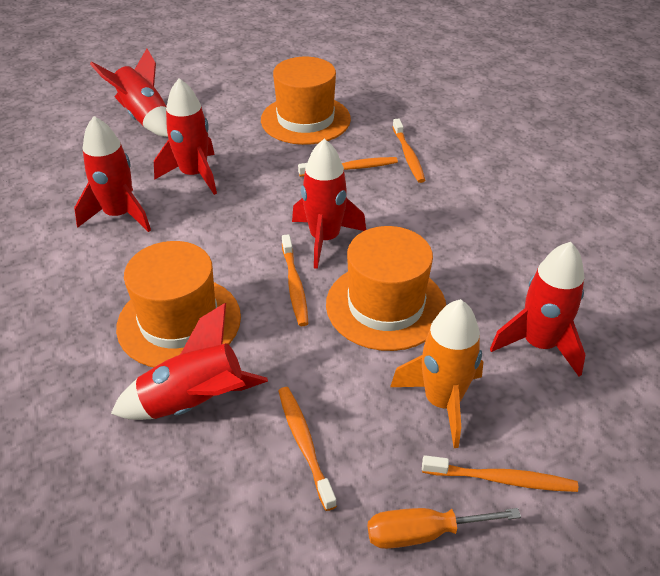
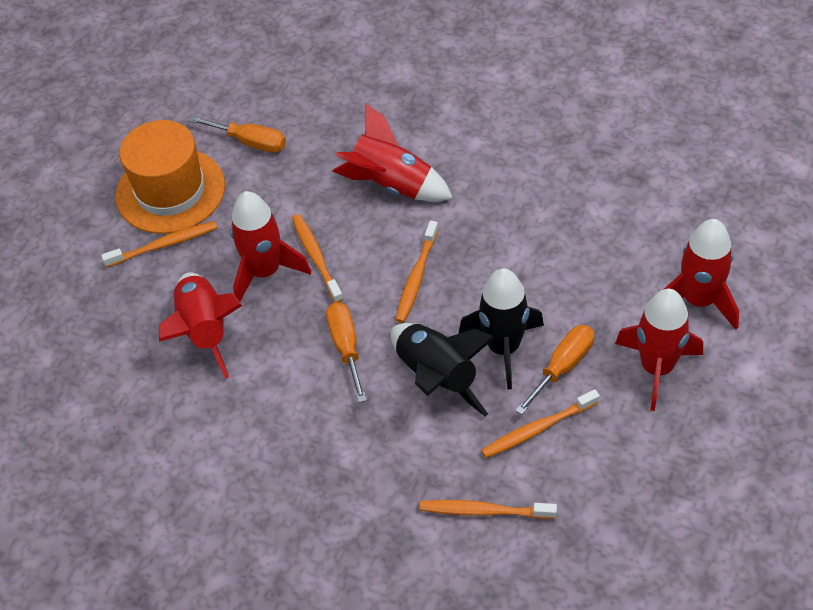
black rocket: 0 -> 2
orange hat: 3 -> 1
orange rocket: 1 -> 0
orange screwdriver: 1 -> 3
red rocket: 6 -> 5

